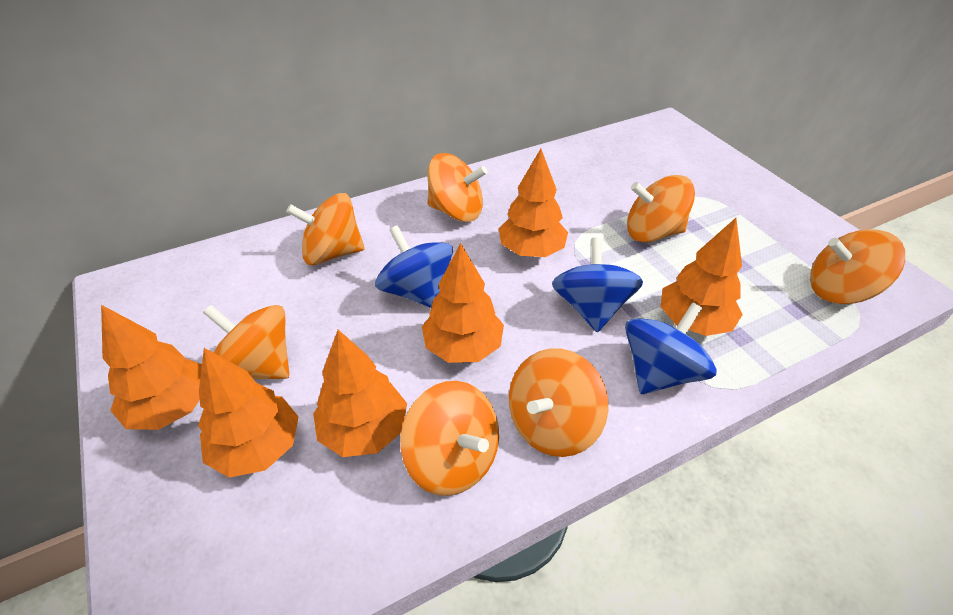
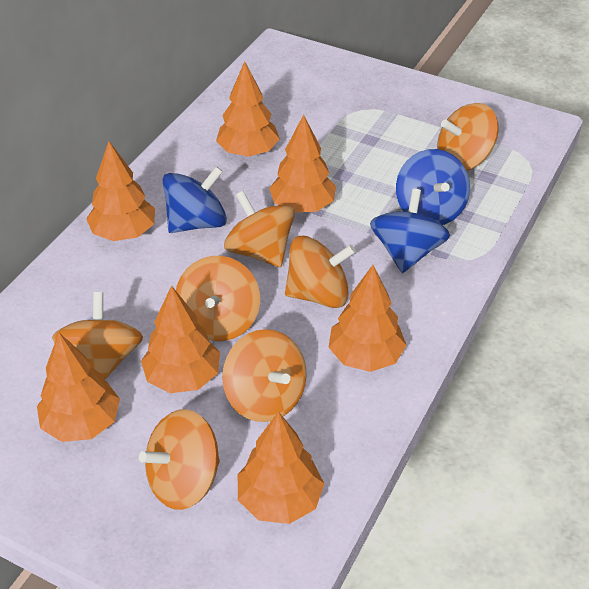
orange tree: 6 -> 7

